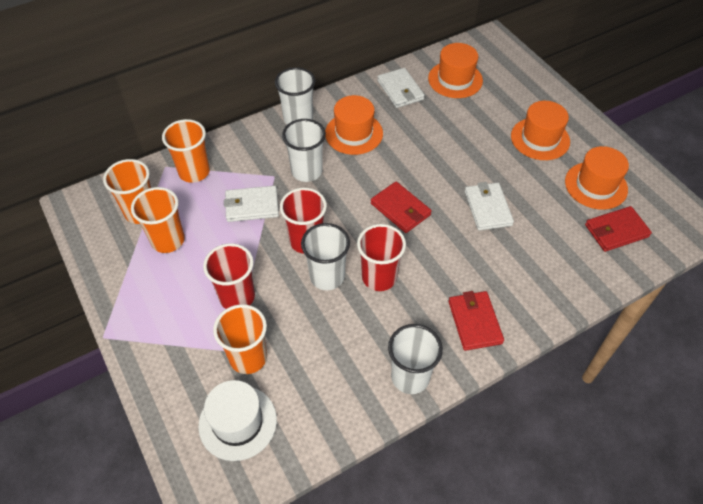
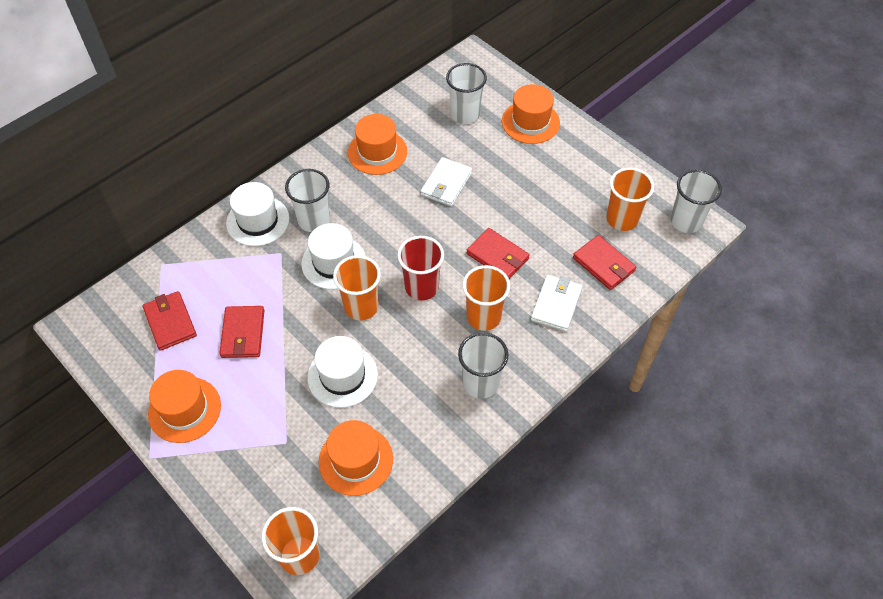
red cup: 3 -> 1
red wallet: 3 -> 4
white hat: 1 -> 3
white wallet: 3 -> 2

